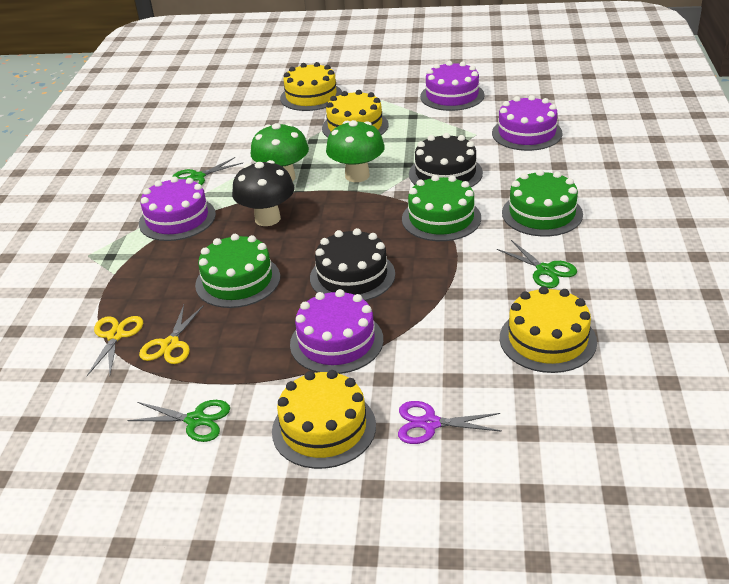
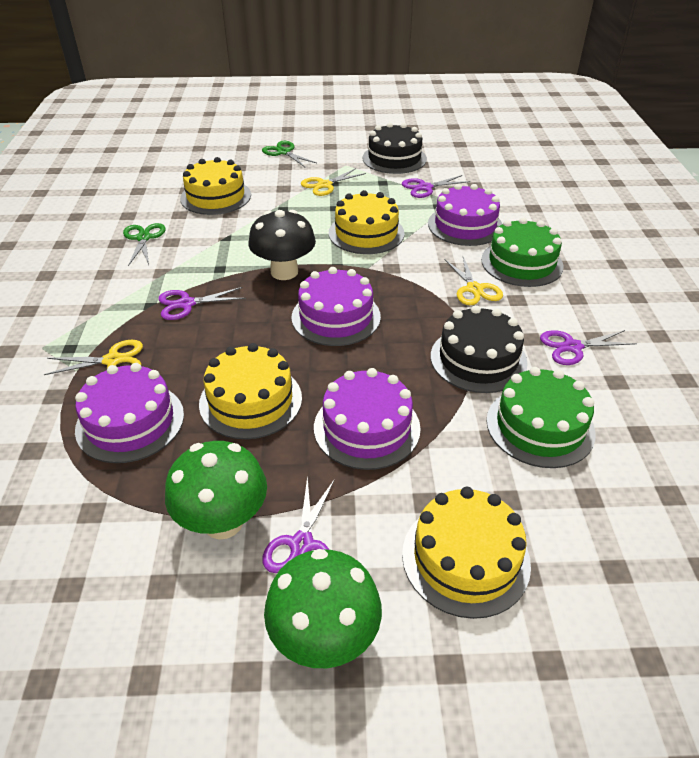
green cake: 3 -> 2
green scissors: 3 -> 2
purple scissors: 1 -> 4
yellow scissors: 2 -> 3

